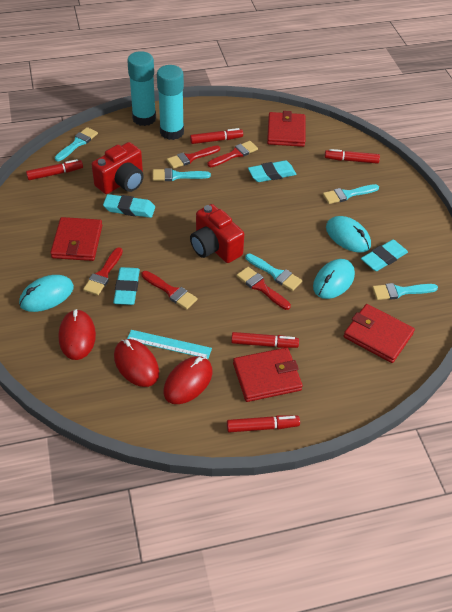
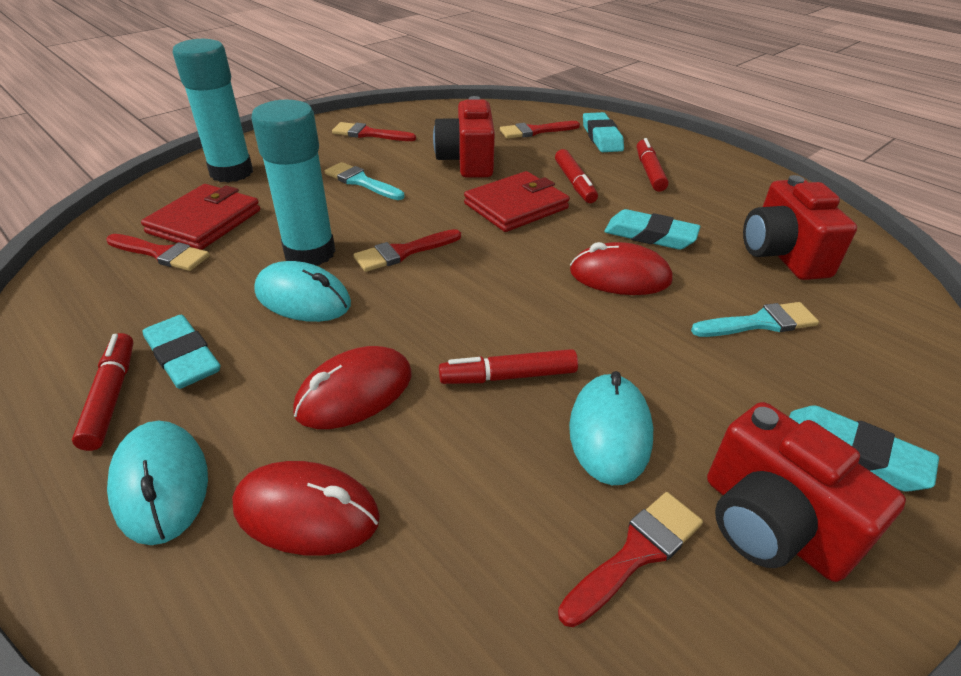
red camera: 2 -> 3
red marker: 5 -> 4
red wallet: 4 -> 2
turquoise brush: 5 -> 2
turquoise ruler: 1 -> 0

